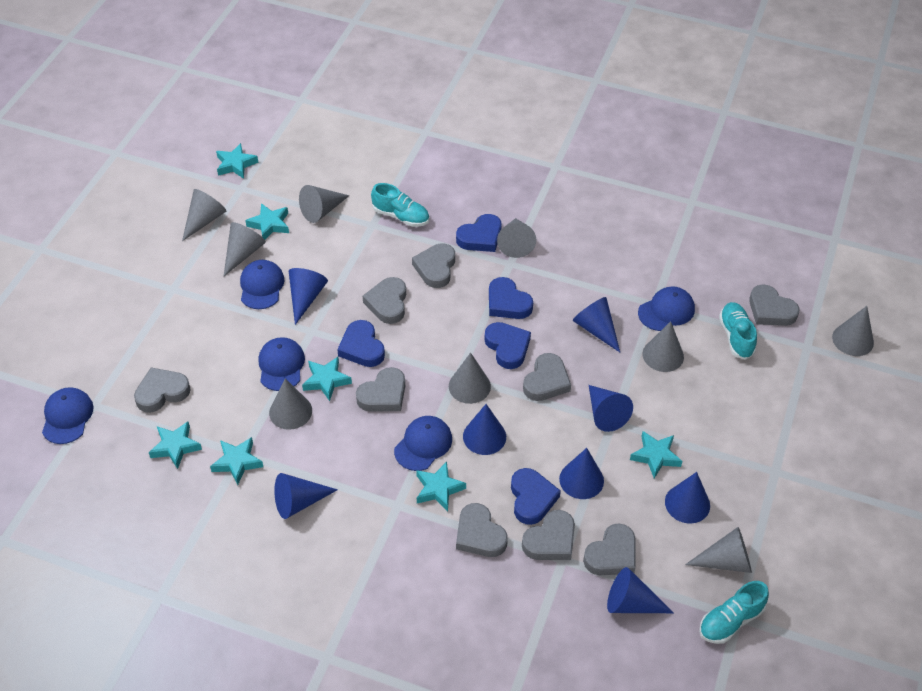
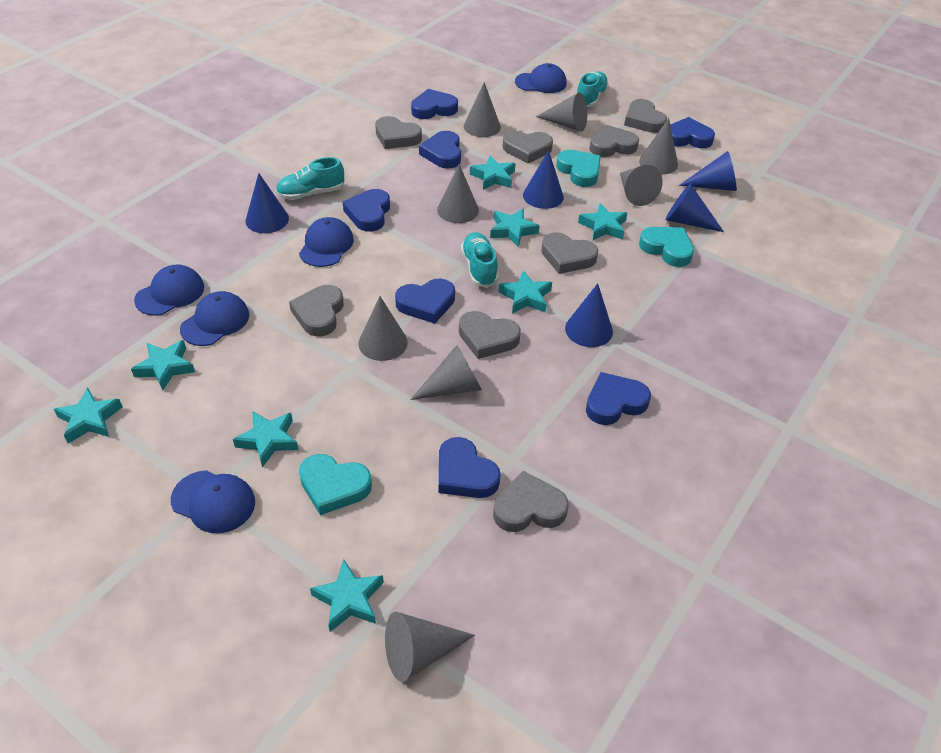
blue cone: 8 -> 5
blue heart: 5 -> 7
grey cone: 9 -> 8
grey heart: 9 -> 8
turquoise heart: 0 -> 3
turquoise star: 7 -> 8

